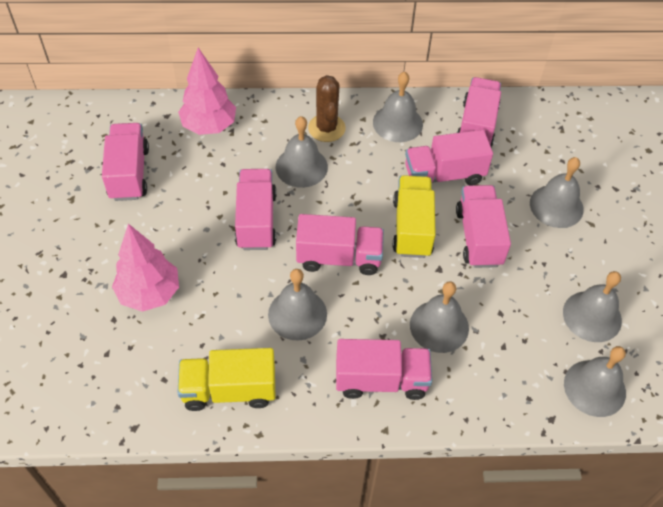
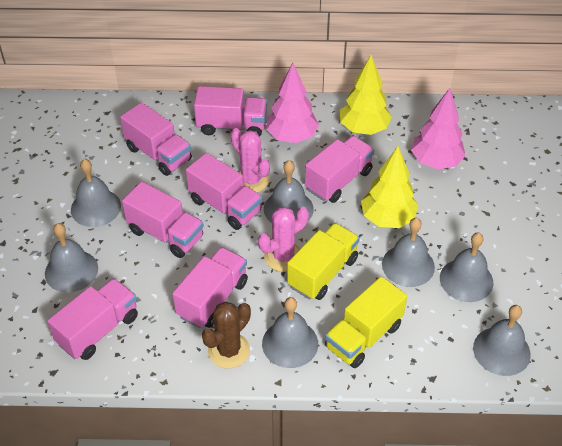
pink cactus: 0 -> 2
yellow tree: 0 -> 2

